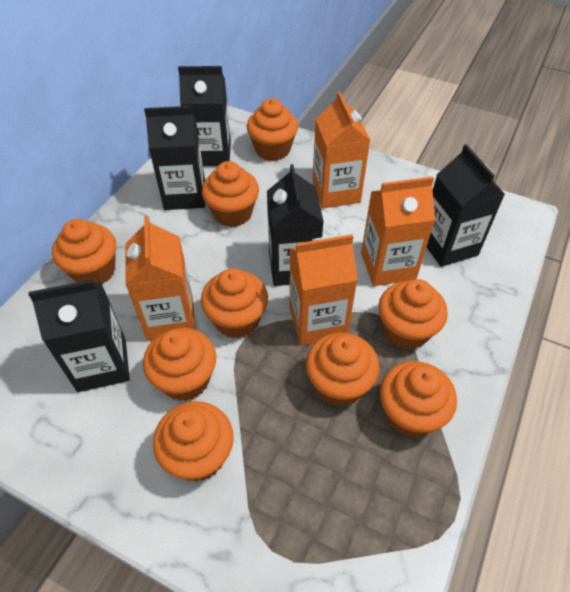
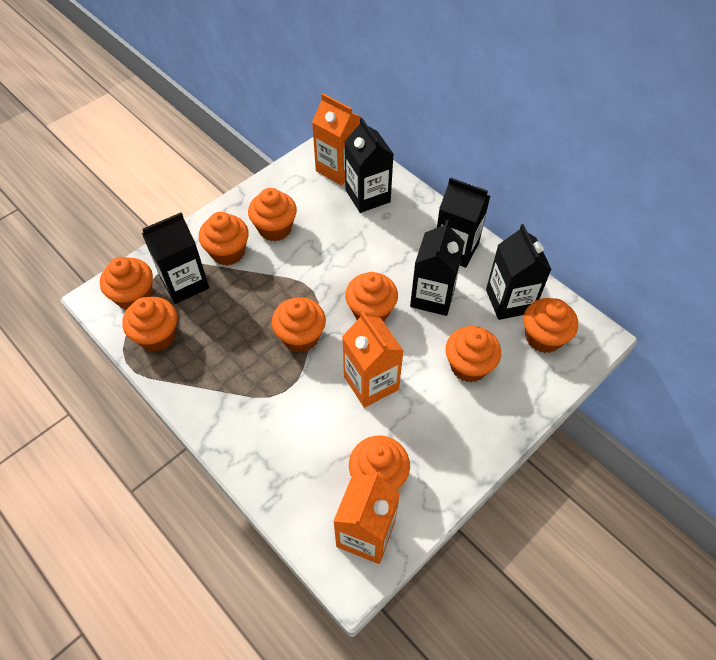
orange carton: 4 -> 3

